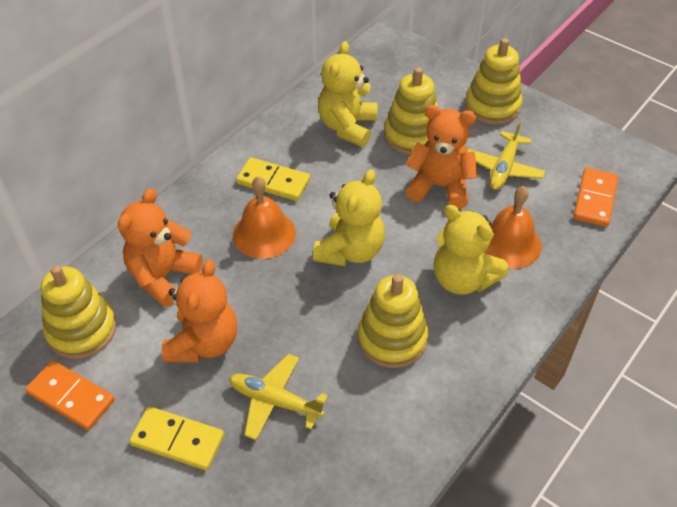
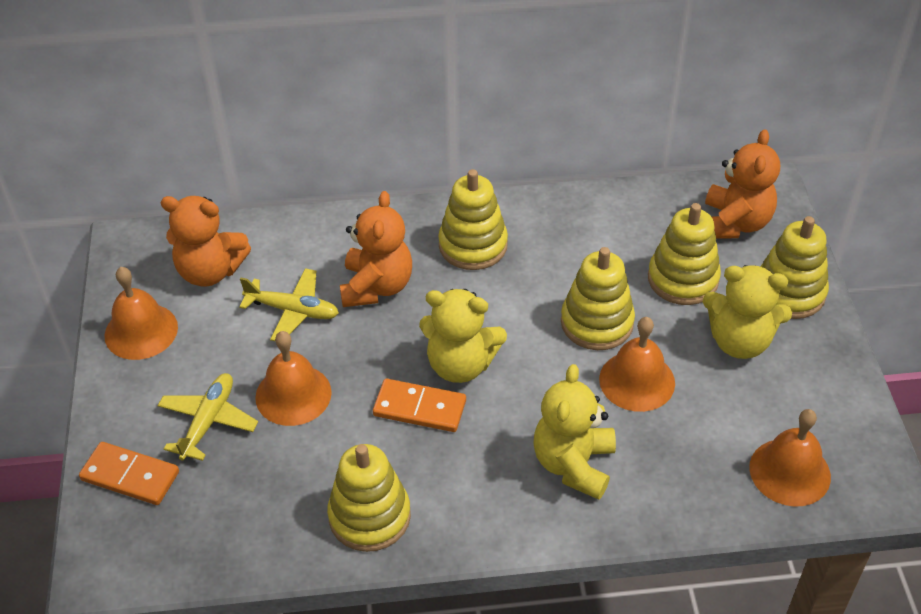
orange bell: 2 -> 4
yellow domino: 2 -> 0
yellow stacking toy: 4 -> 5

